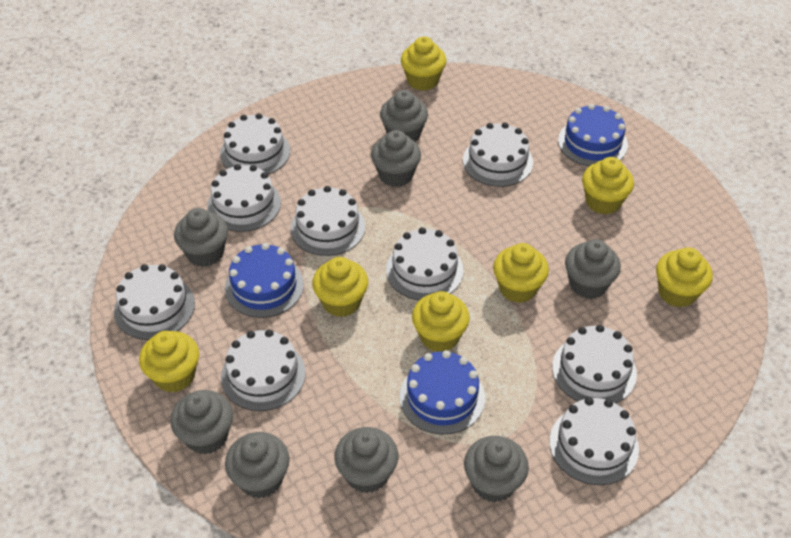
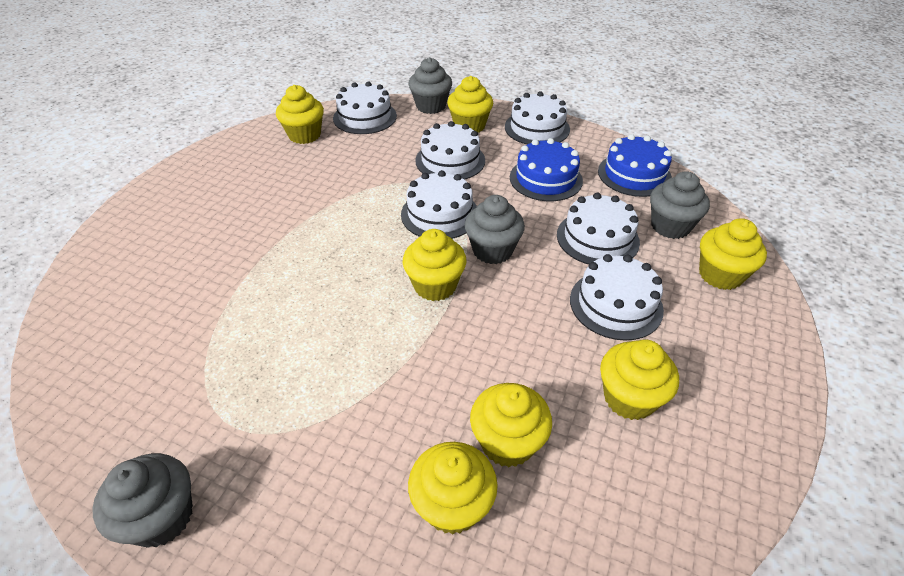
blue cake: 3 -> 2
grey cupcake: 8 -> 4
white cake: 9 -> 6

